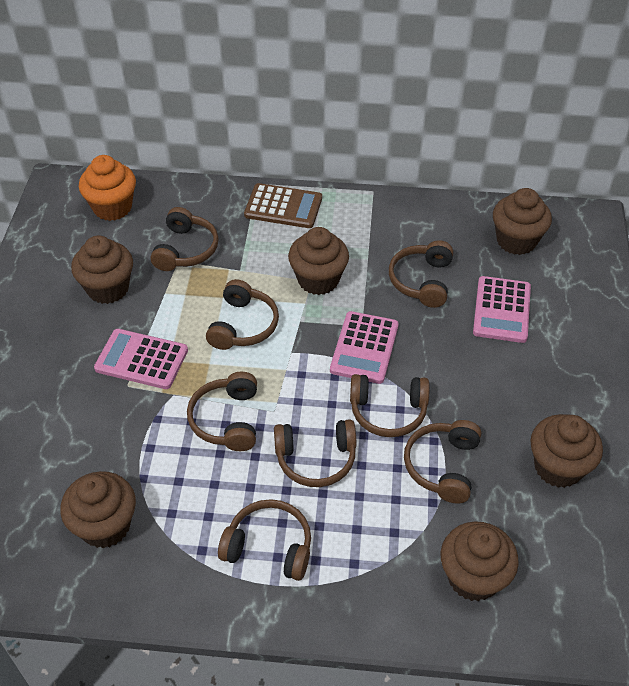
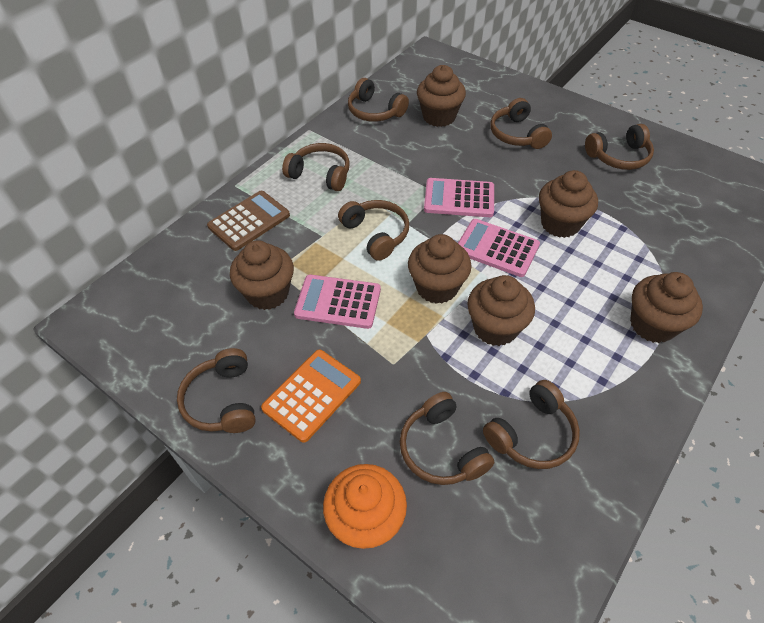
orange calculator: 0 -> 1

